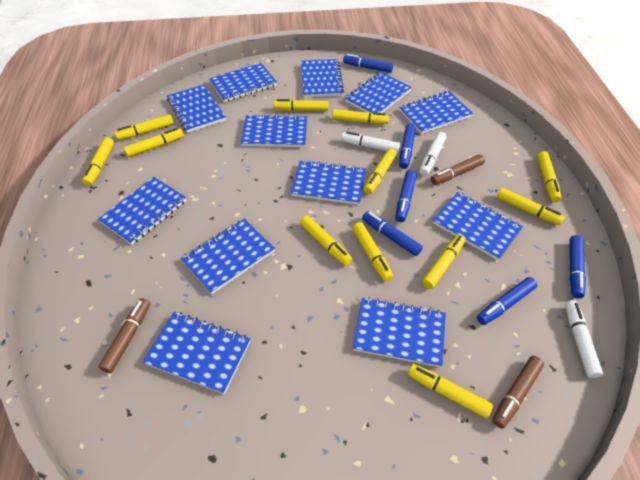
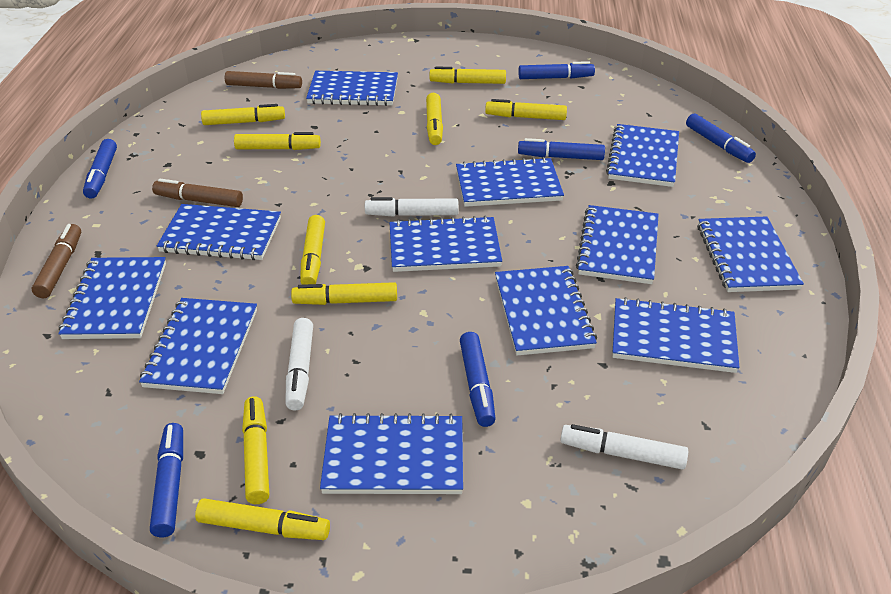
yellow marker: 12 -> 9

